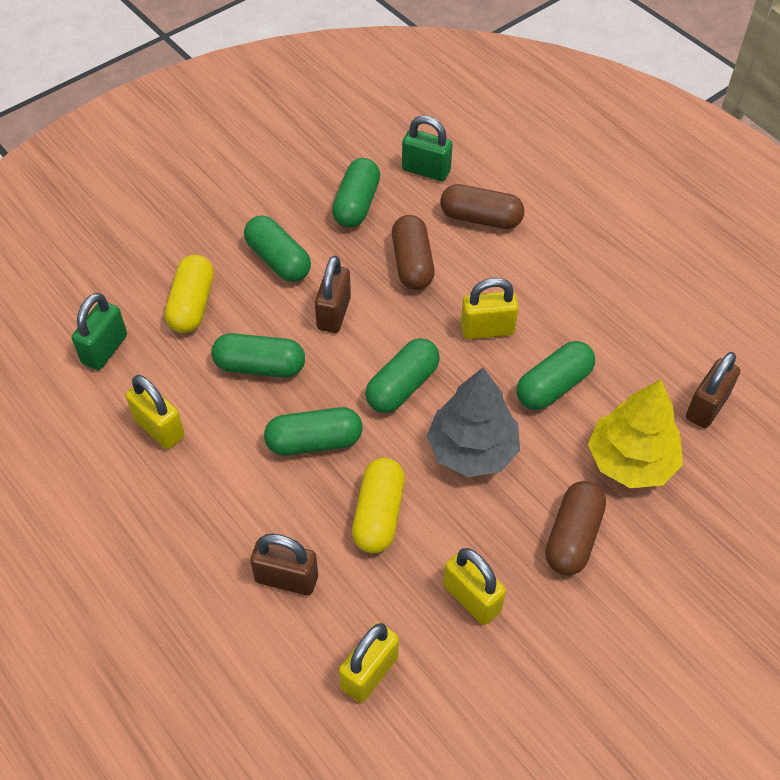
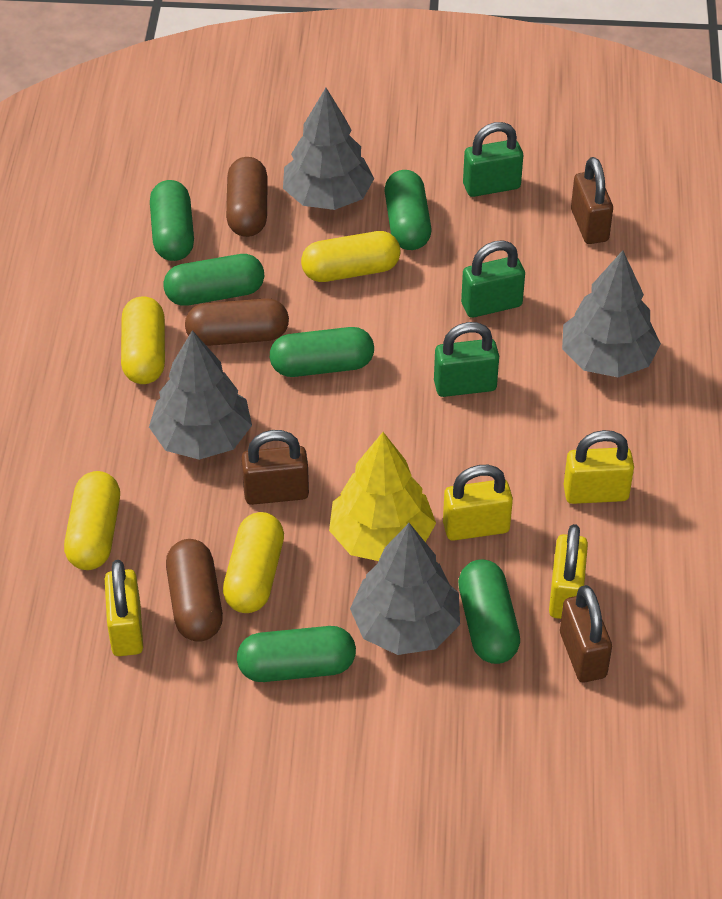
green padlock: 2 -> 3
grey tree: 1 -> 4
yellow capsule: 2 -> 4

